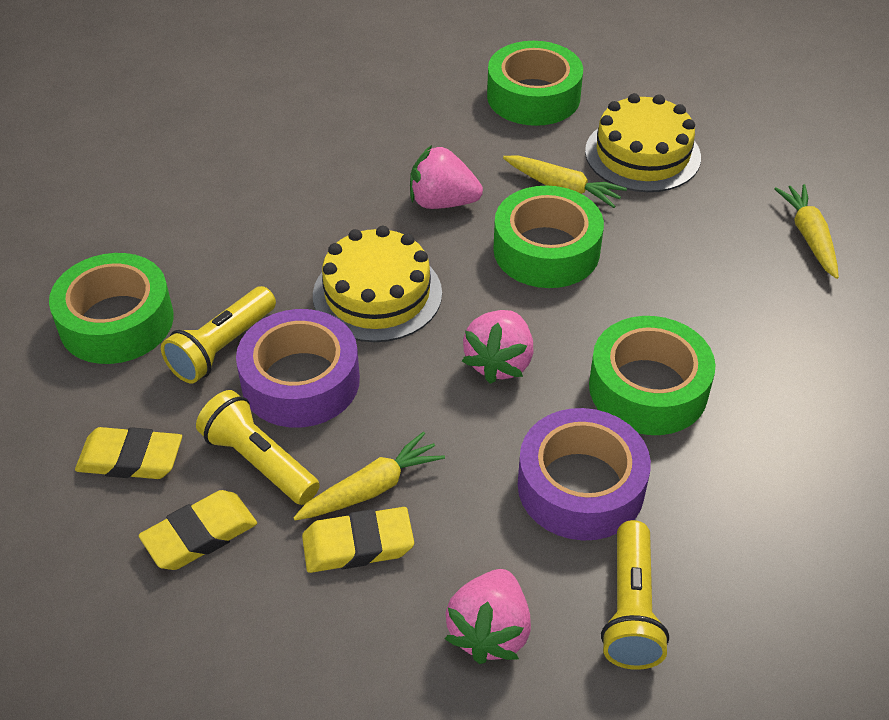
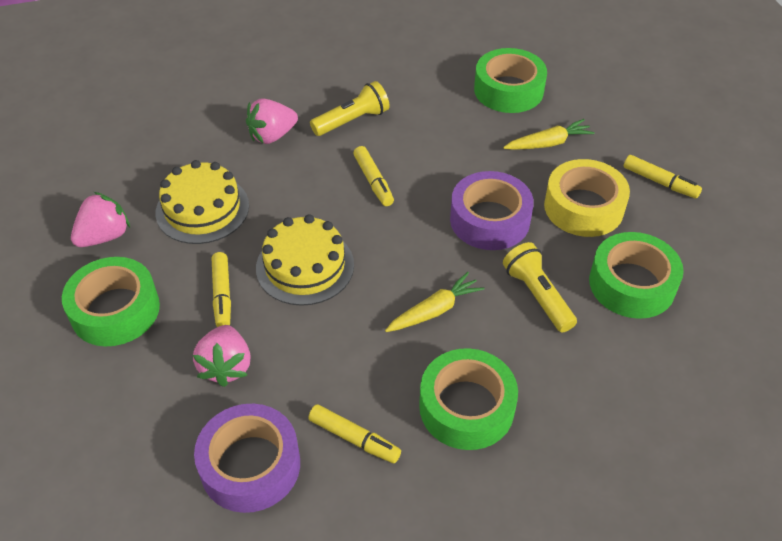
yellow carrot: 3 -> 2
yellow eraser: 3 -> 0
yellow flashlight: 3 -> 2
yellow marker: 0 -> 4
yellow tape: 0 -> 1

